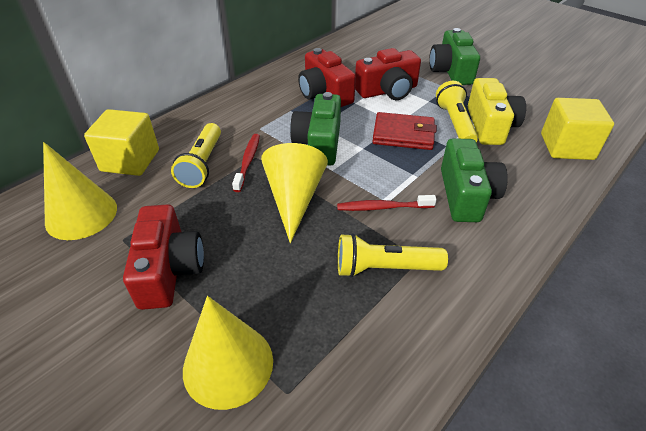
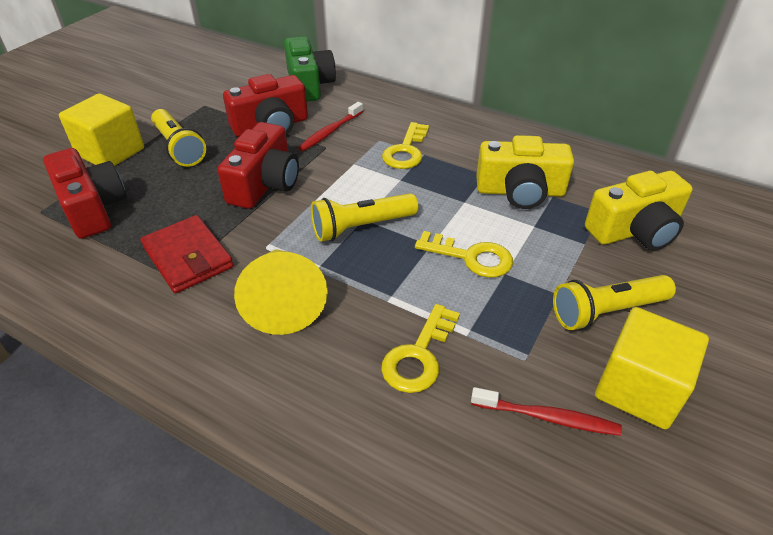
green camera: 3 -> 1
yellow camera: 1 -> 2
yellow cone: 3 -> 1
yellow key: 0 -> 3

